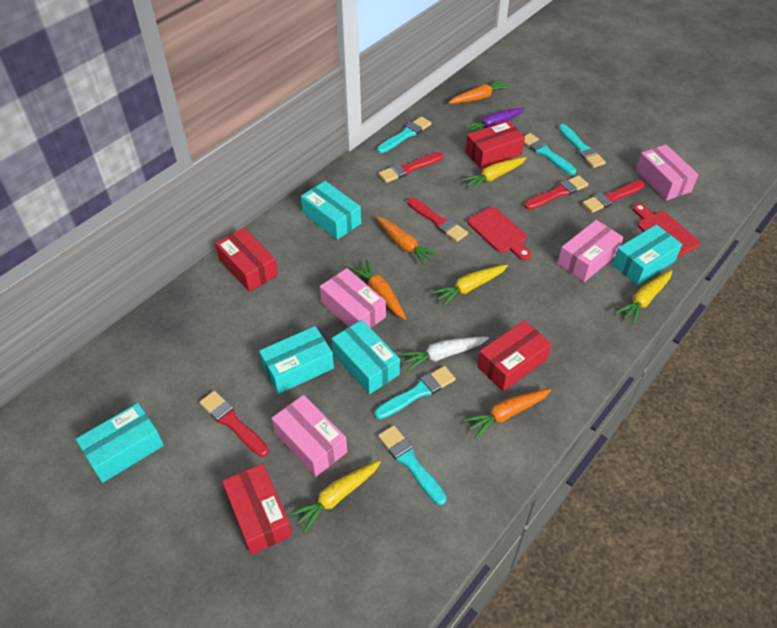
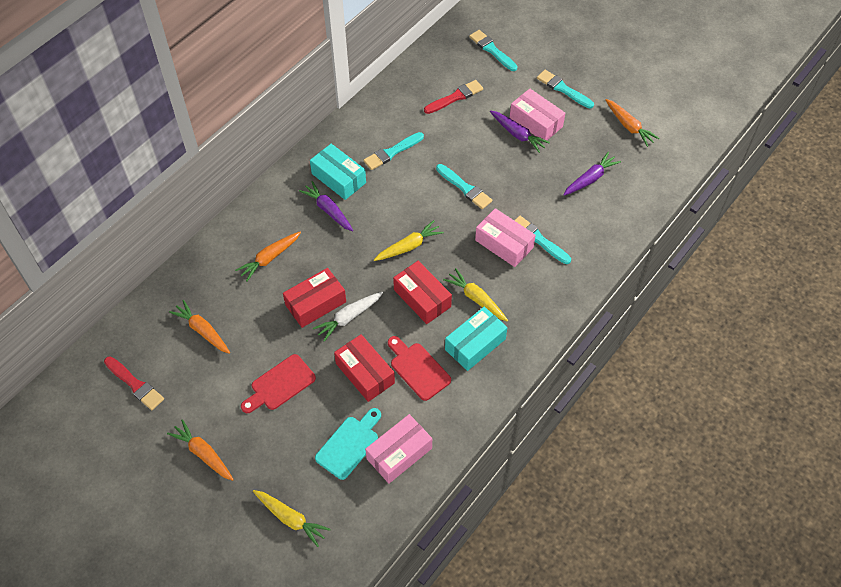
pink box: 4 -> 3
purple carrot: 1 -> 3
red box: 4 -> 3
red brush: 5 -> 2
turquoise box: 5 -> 2
turquoise cutting board: 0 -> 1
yellow carrot: 4 -> 3

